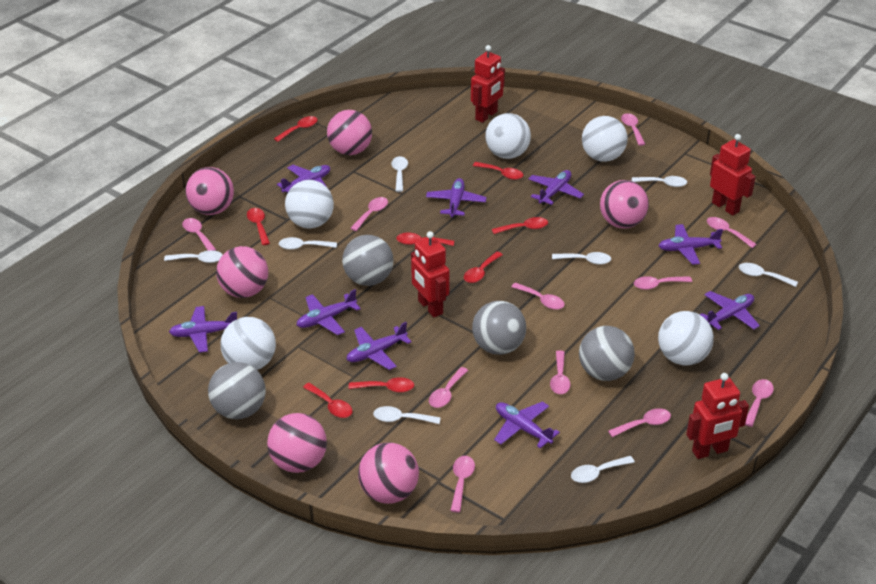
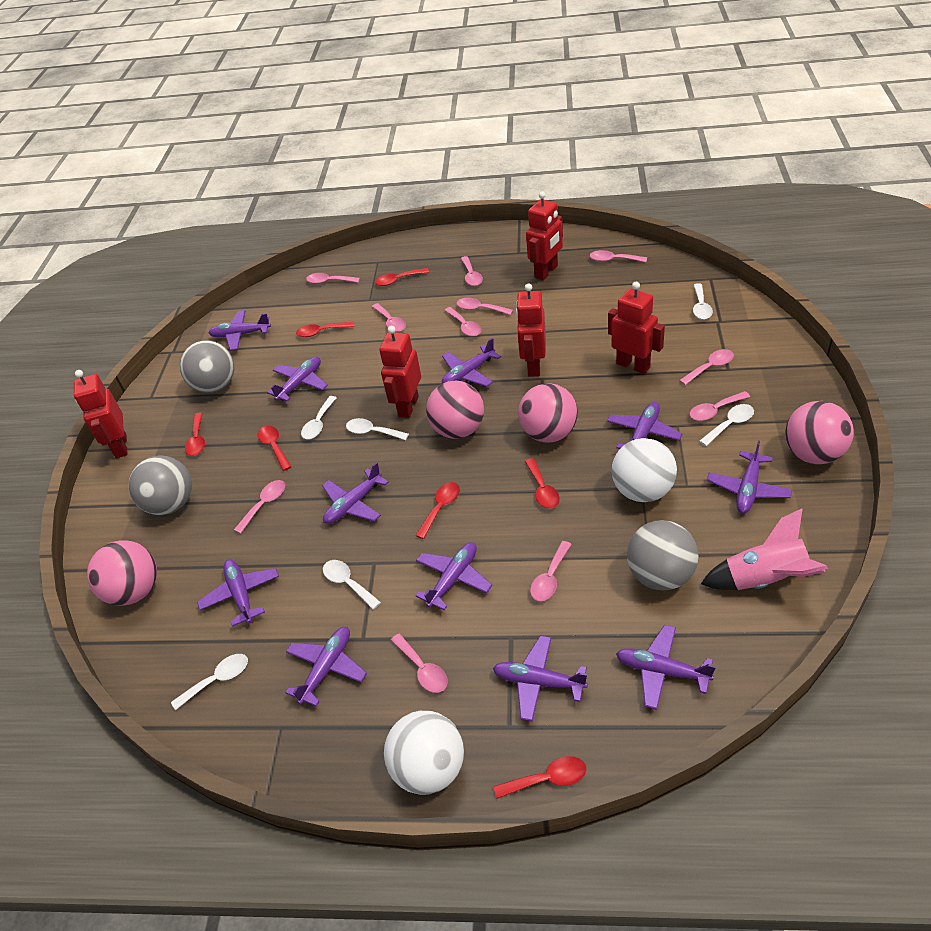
grey ball: 4 -> 3
pink ball: 6 -> 4
pink rocket: 0 -> 1
purple plane: 9 -> 11
red robot: 4 -> 5
red spoon: 8 -> 7
white ball: 5 -> 2
white spoon: 8 -> 6

